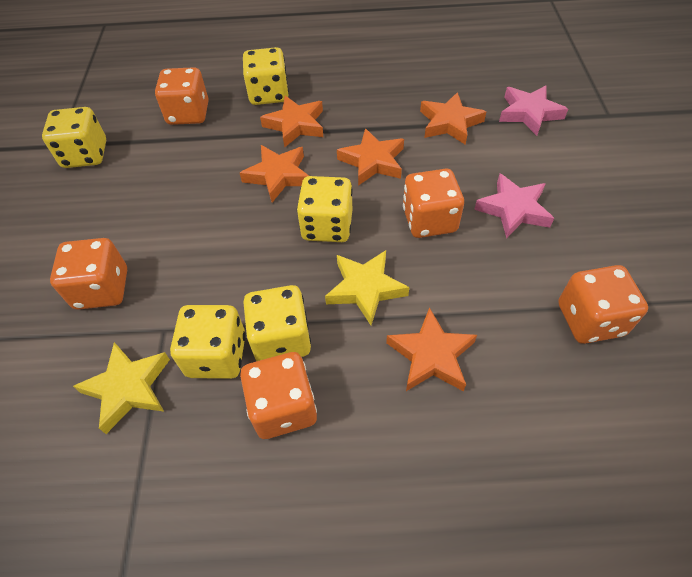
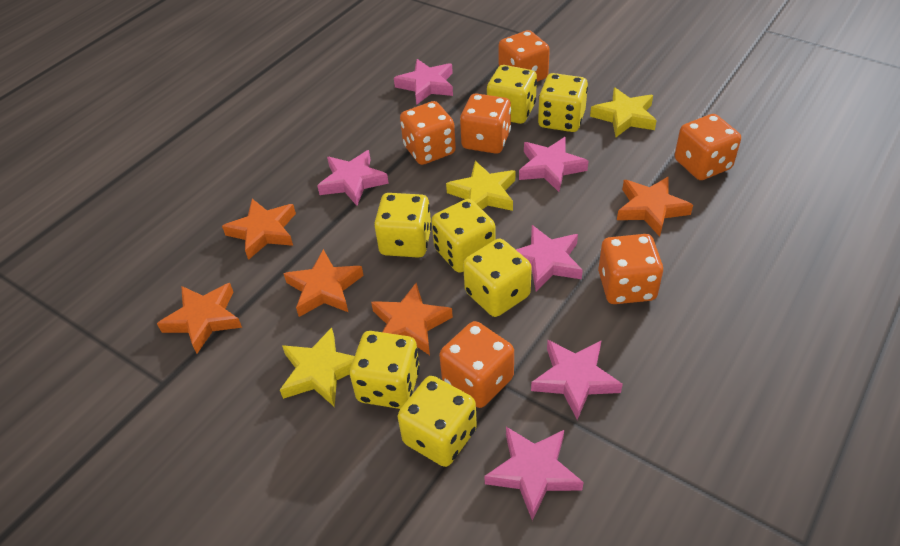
orange dice: 5 -> 6
pink star: 2 -> 6
yellow dice: 5 -> 7
yellow star: 2 -> 3

